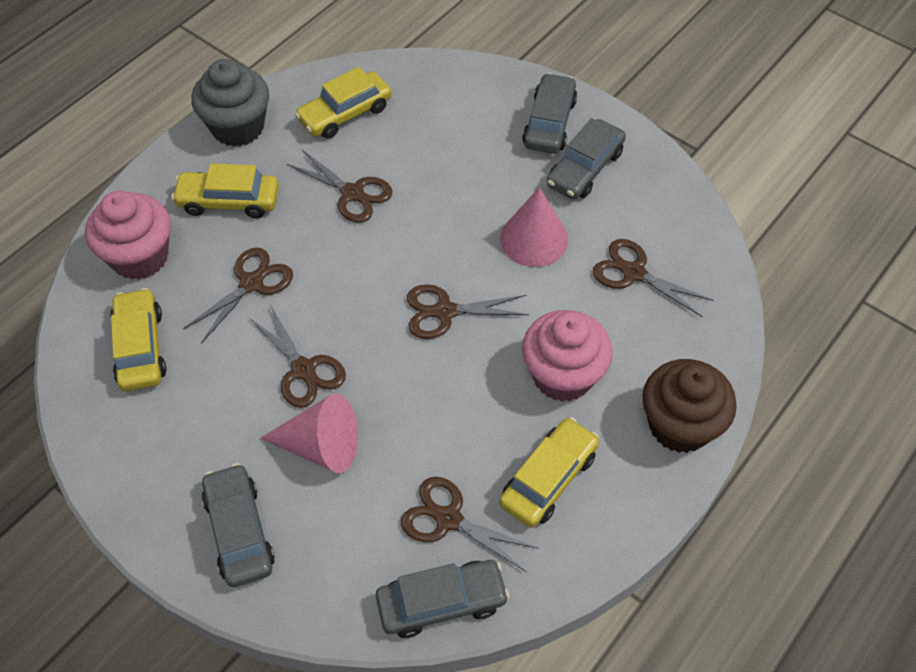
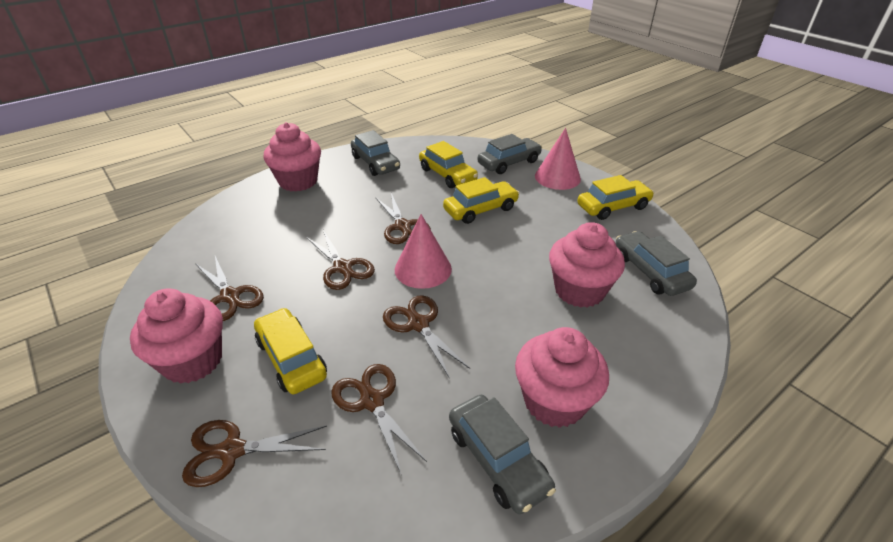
brown cupcake: 1 -> 0
grey cupcake: 1 -> 0
pink cupcake: 2 -> 4

